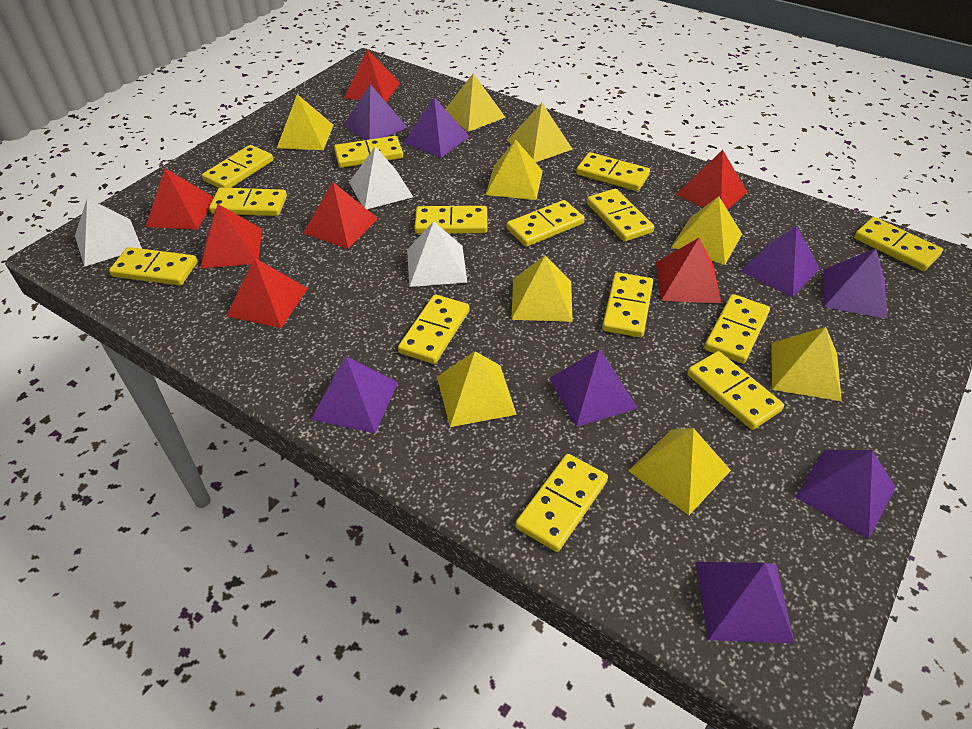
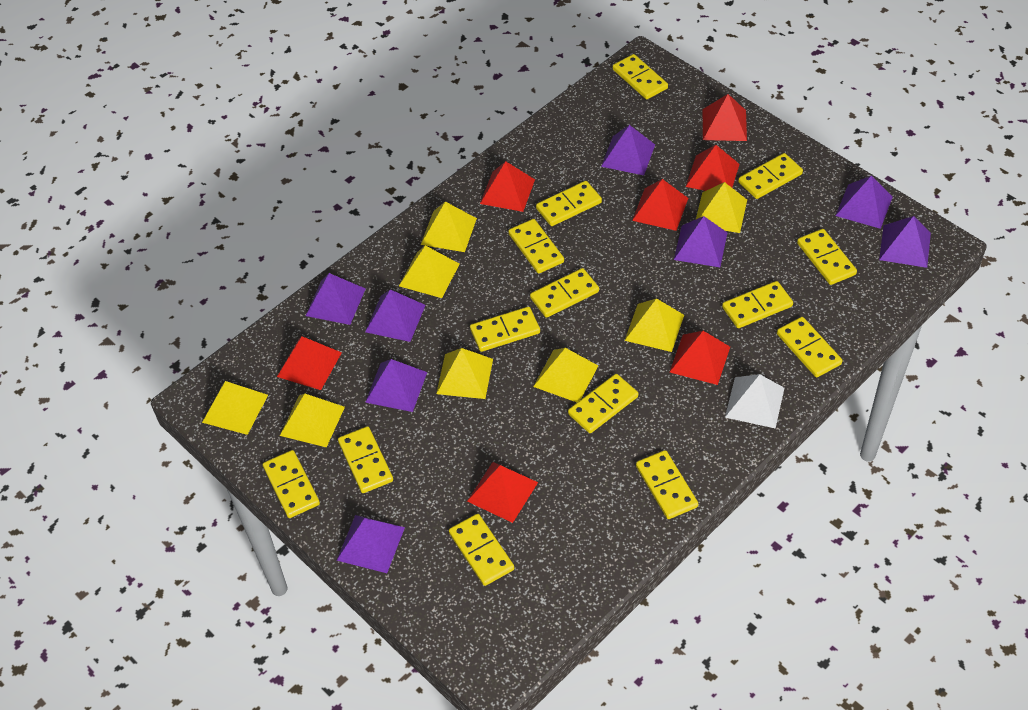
white pyramid: 3 -> 1
yellow pyramid: 9 -> 8

